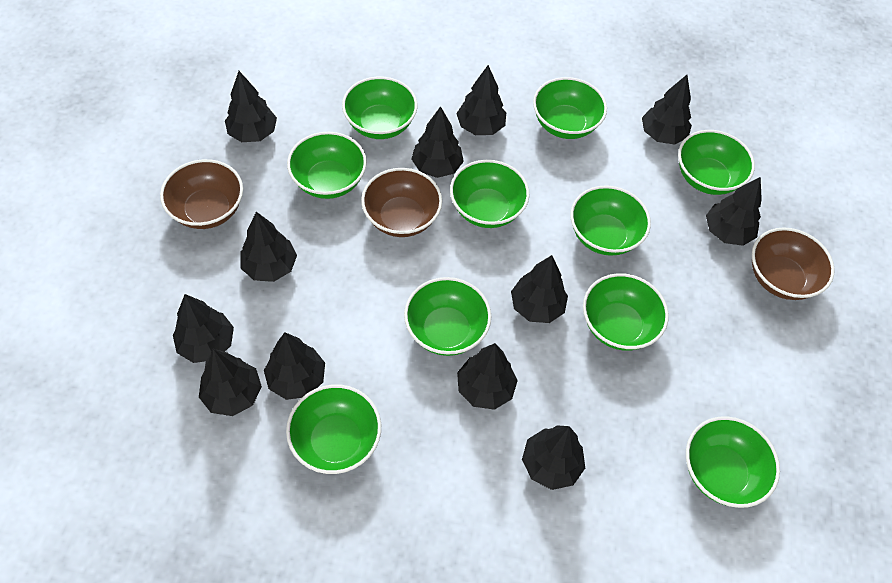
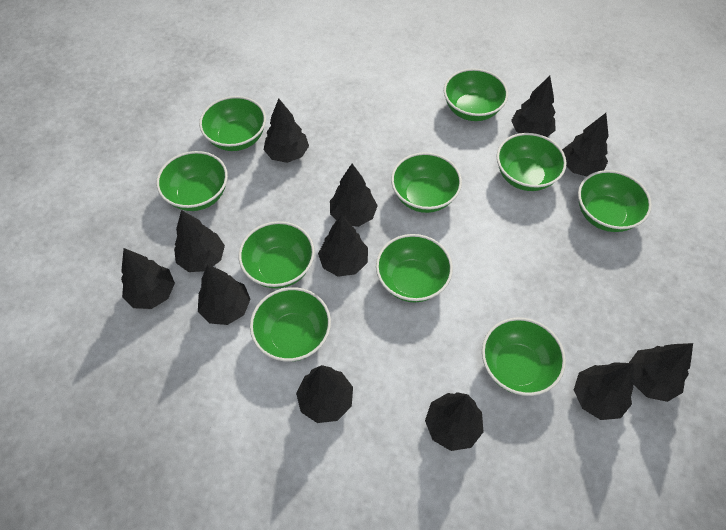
brown bowl: 3 -> 0

